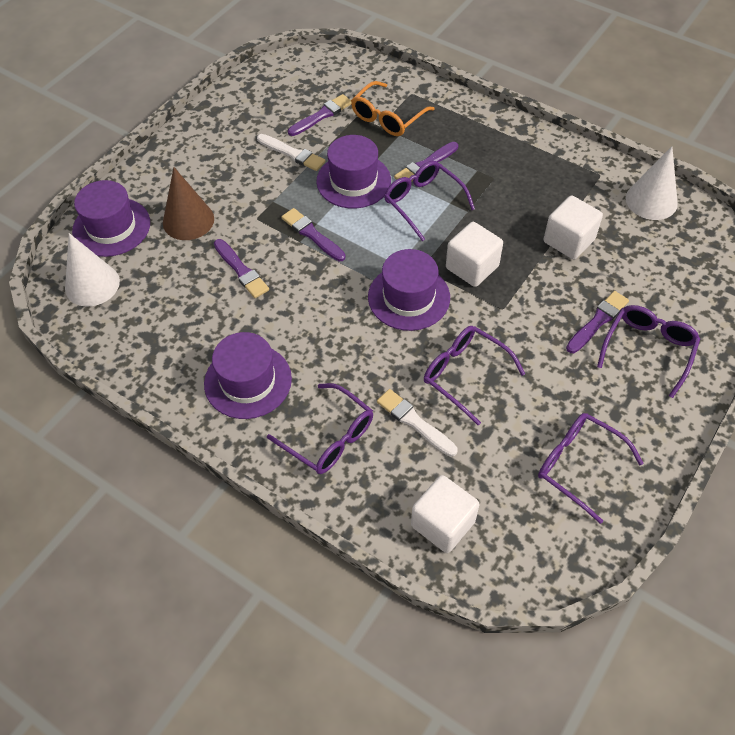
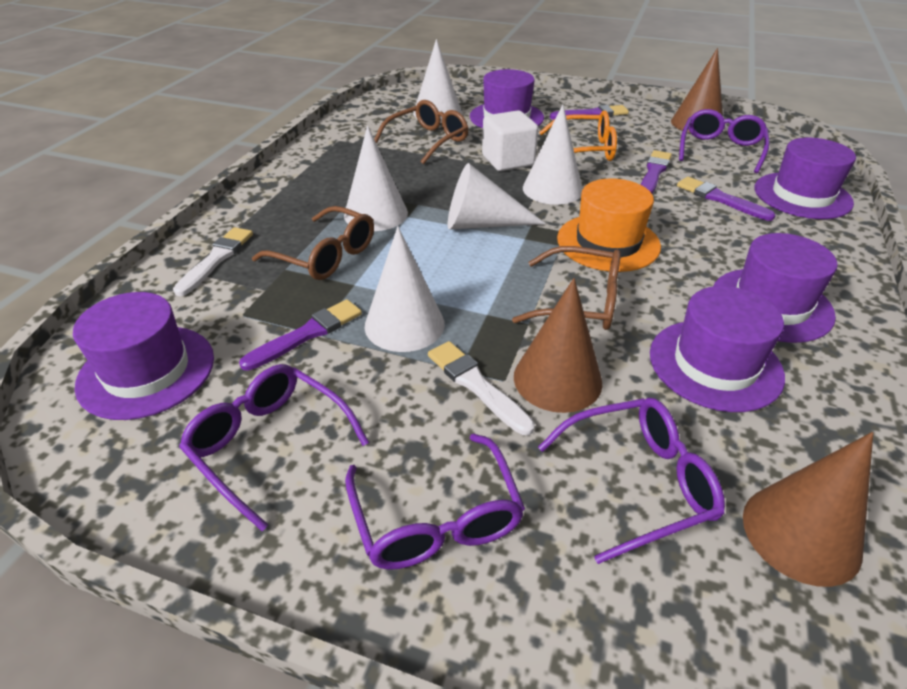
brown cone: 1 -> 3
brown glasses: 0 -> 3
orange hat: 0 -> 1
purple brush: 5 -> 4
purple glasses: 5 -> 4
purple hat: 4 -> 5
white cone: 2 -> 5
white cube: 3 -> 1

